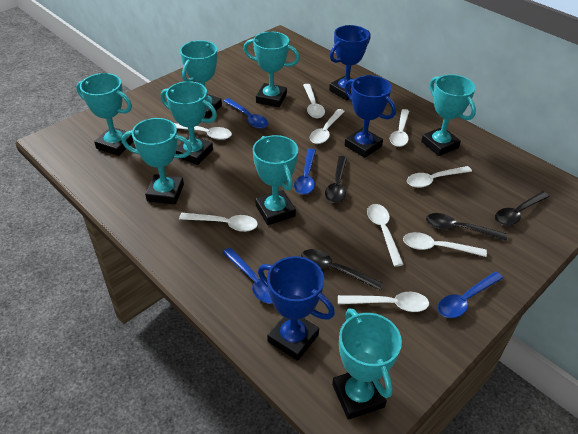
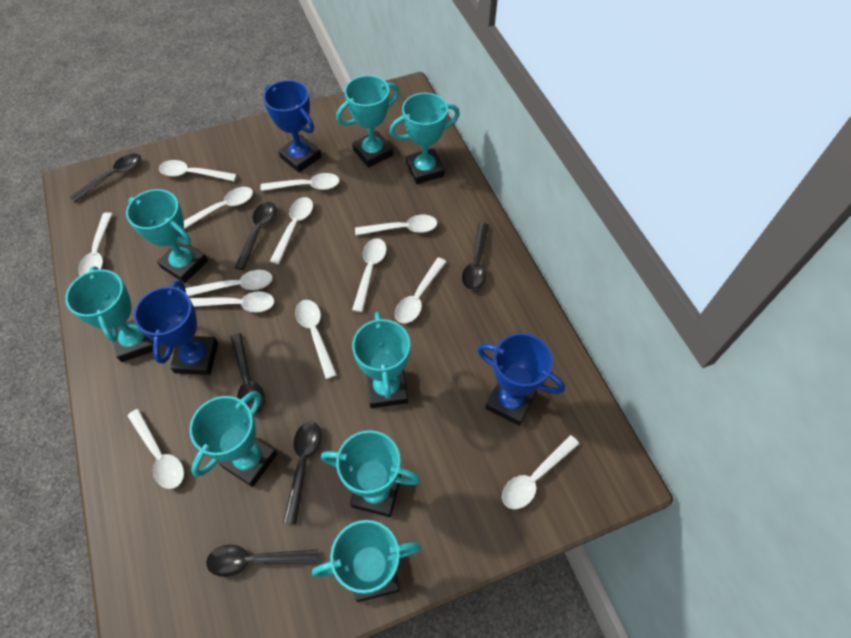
black spoon: 4 -> 6
blue spoon: 4 -> 0
white spoon: 9 -> 13

